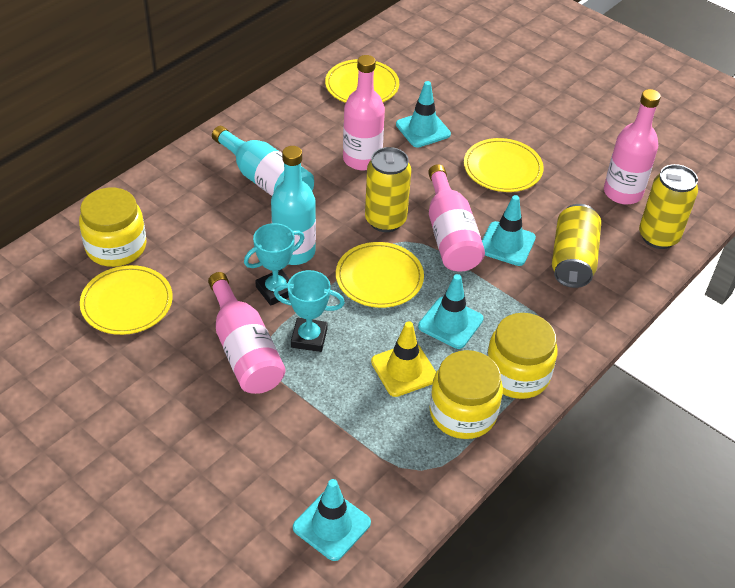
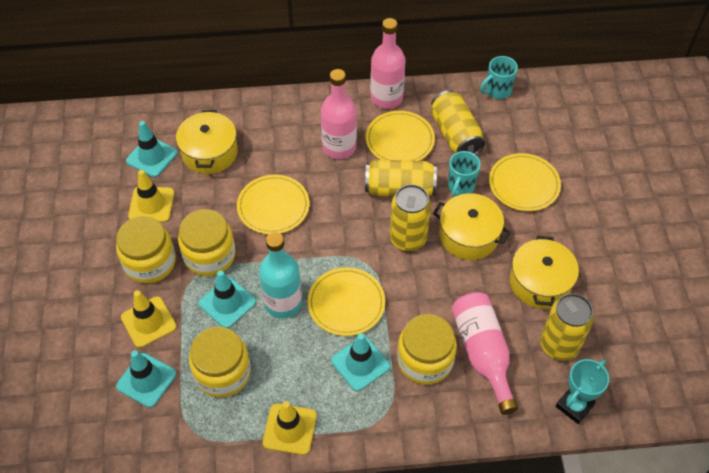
pink bottle: 4 -> 3
turquoise bottle: 2 -> 1
turquoise mug: 0 -> 2
turquoise trophy: 2 -> 1
yellow can: 3 -> 4
yellow jar: 3 -> 4
yellow pot: 0 -> 3
yellow traffic cone: 1 -> 3

